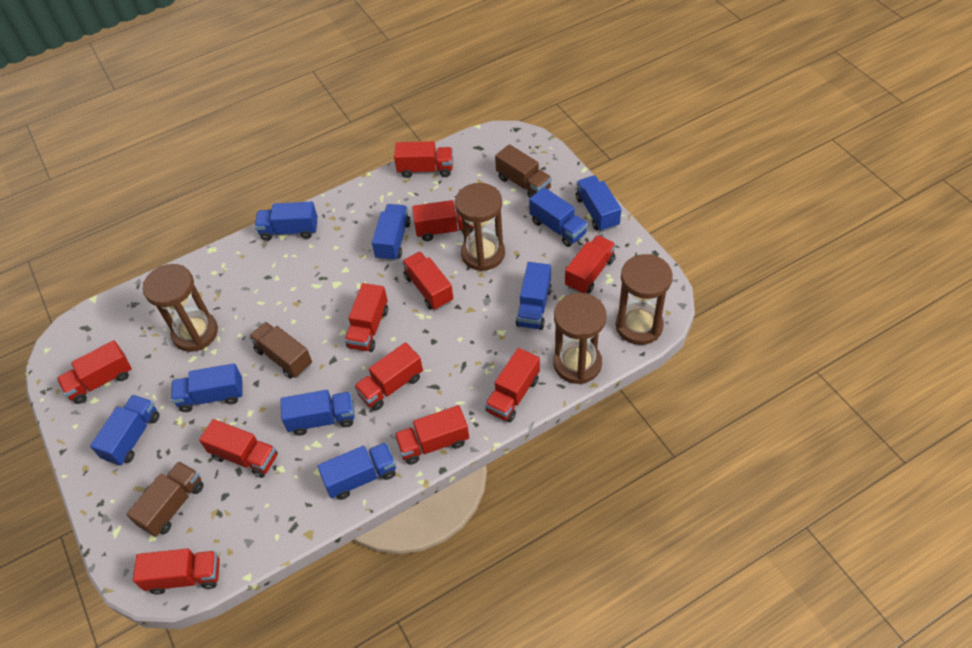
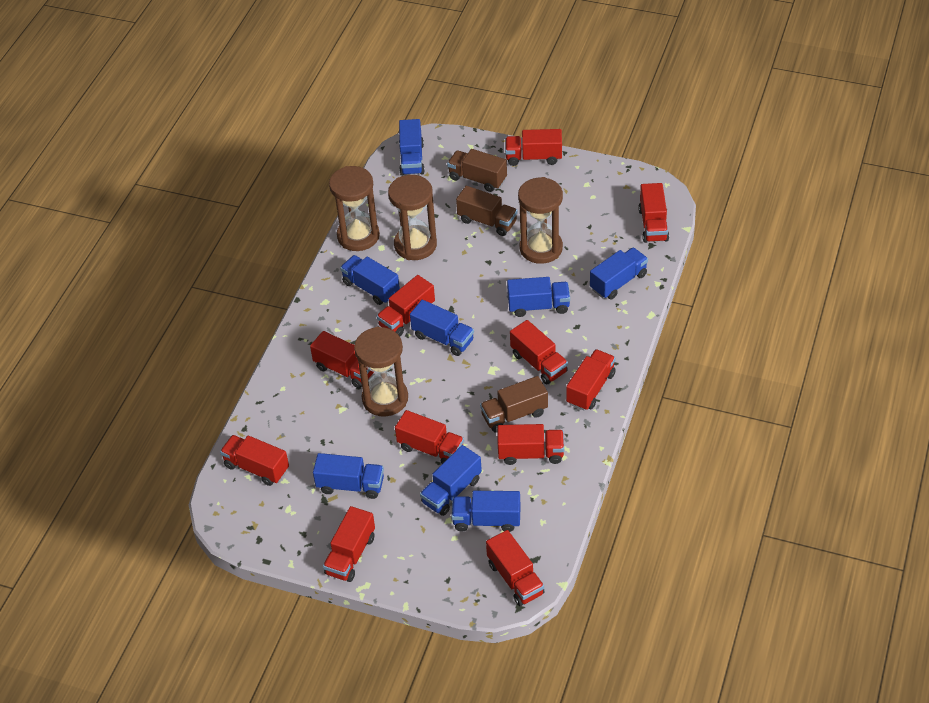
blue truck: 9 -> 8

